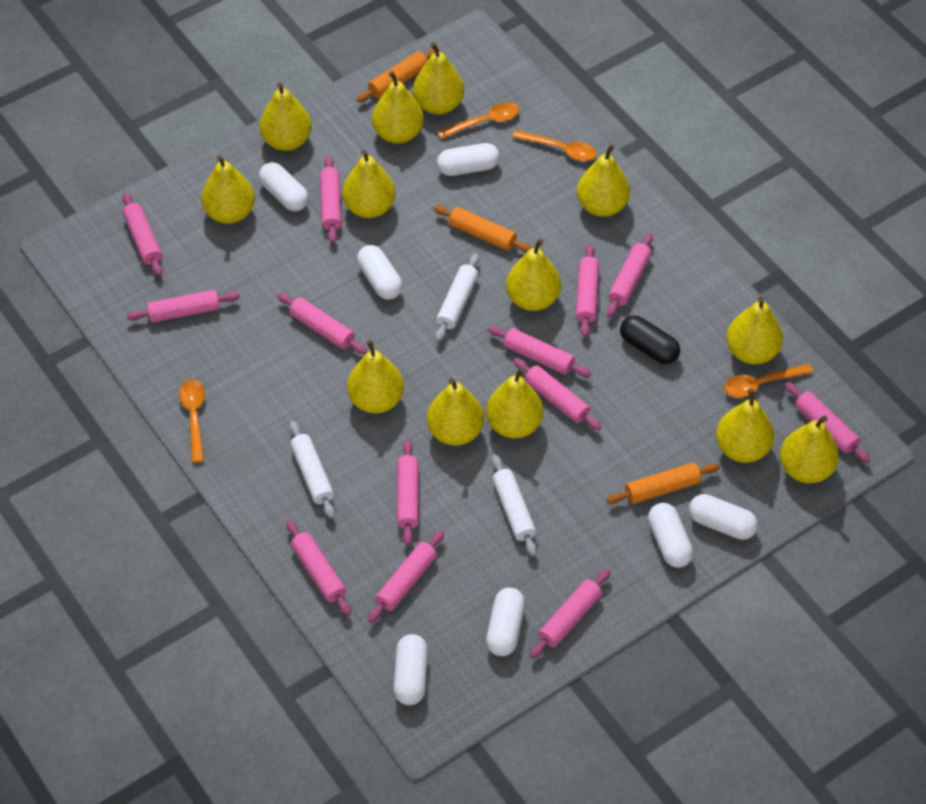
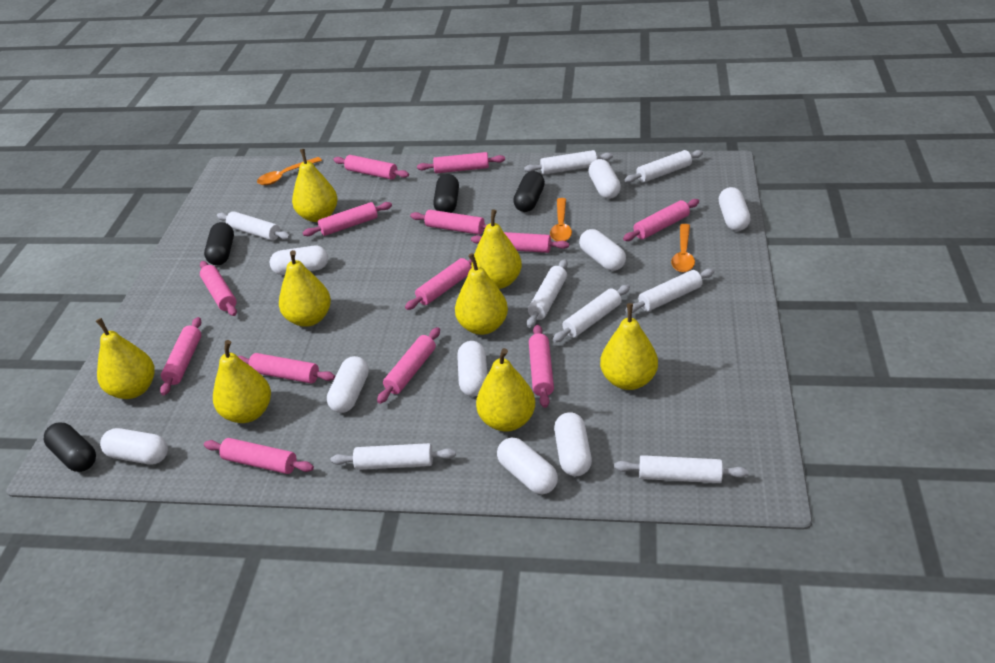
black capsule: 1 -> 4
orange rolling pin: 3 -> 0
orange spoon: 4 -> 3
white capsule: 7 -> 9
white rolling pin: 3 -> 8
yellow pear: 13 -> 8

